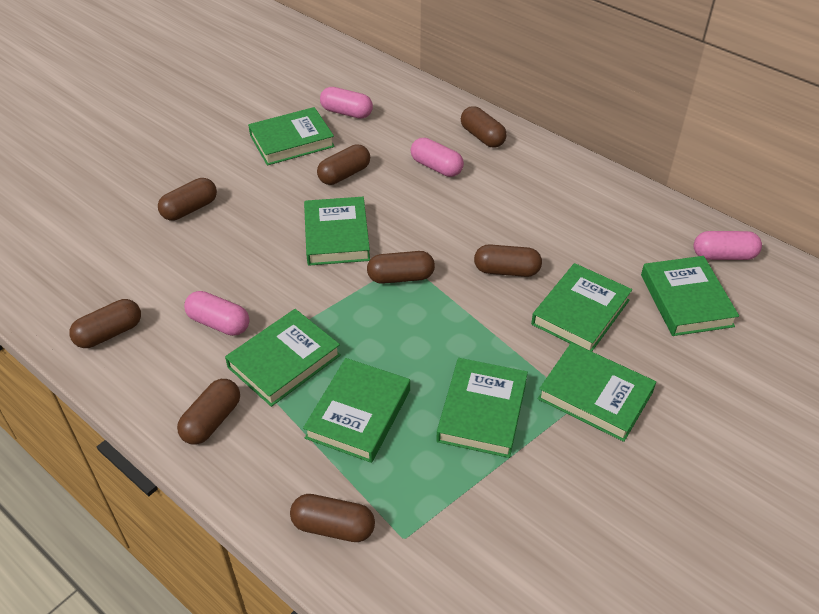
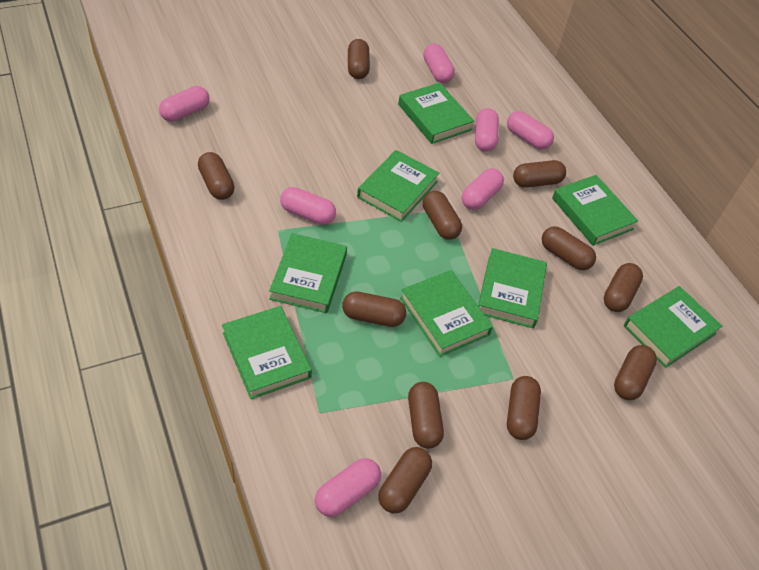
brown capsule: 8 -> 11
pink capsule: 4 -> 7

